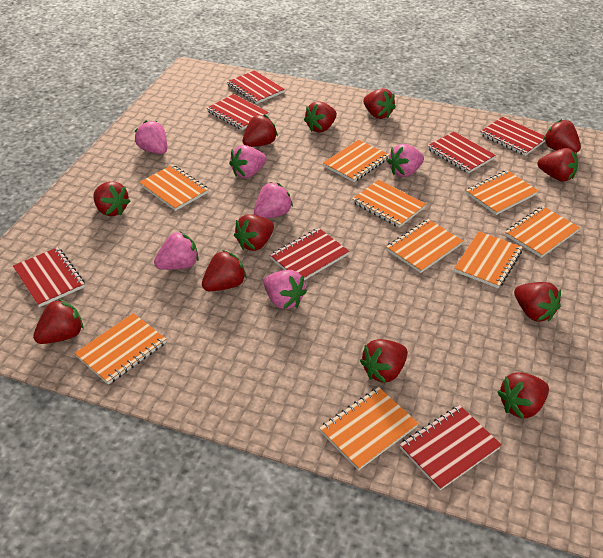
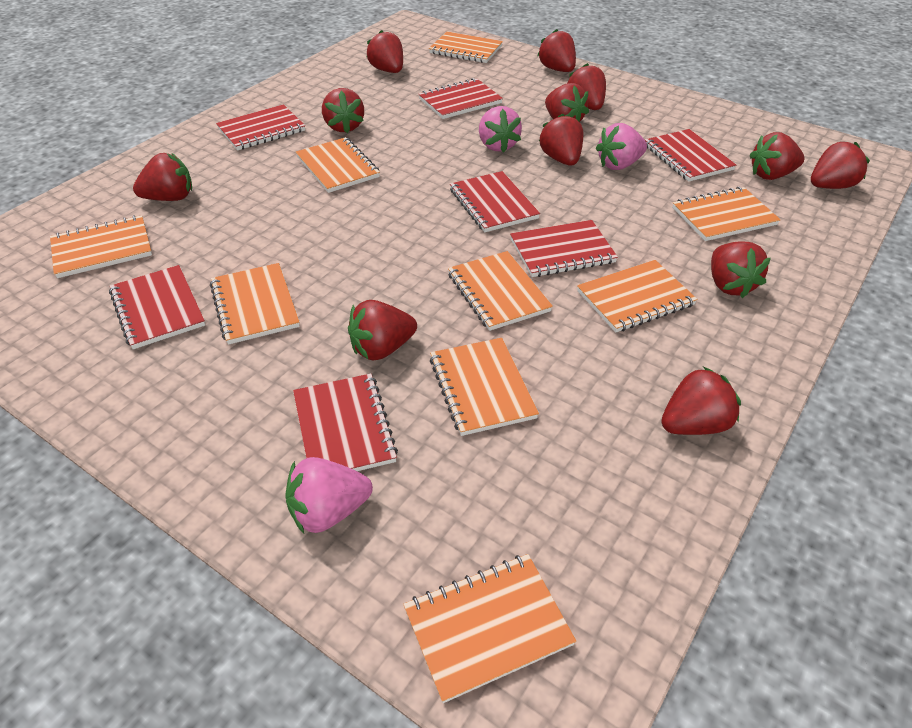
pink strawberry: 6 -> 3

